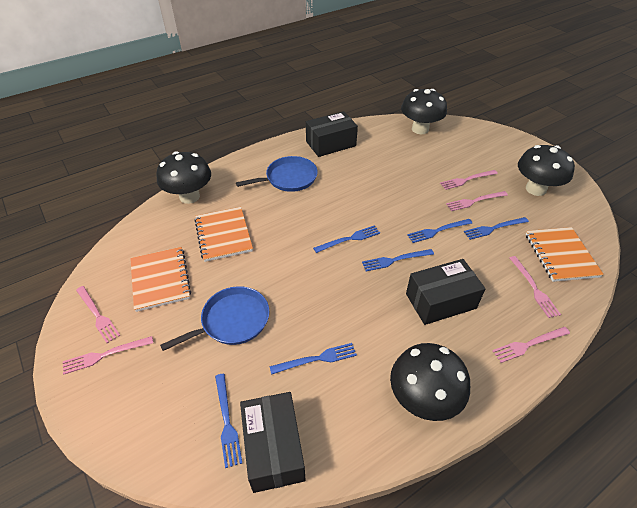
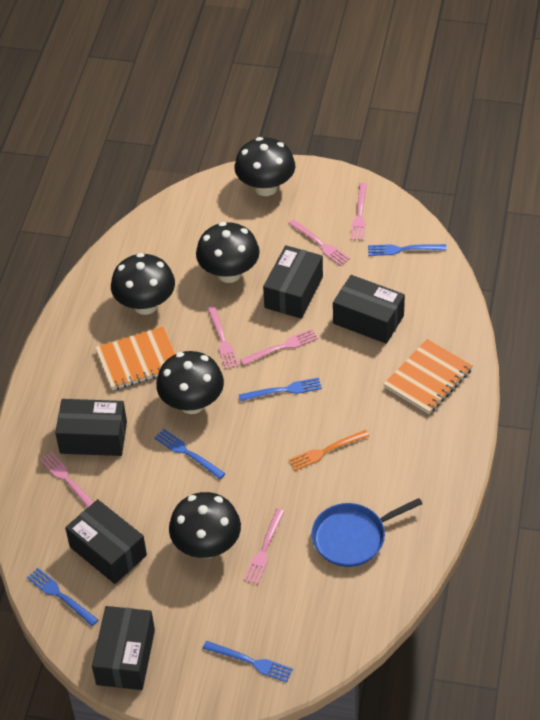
black box: 3 -> 5
black mushroom: 4 -> 5
blue fork: 6 -> 5
blue pan: 2 -> 1
orange fork: 0 -> 1
orange notebook: 3 -> 2

